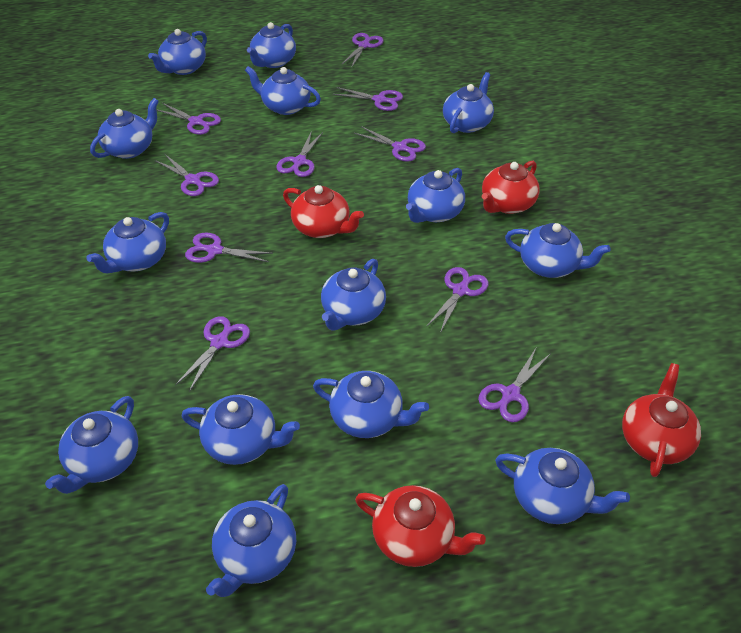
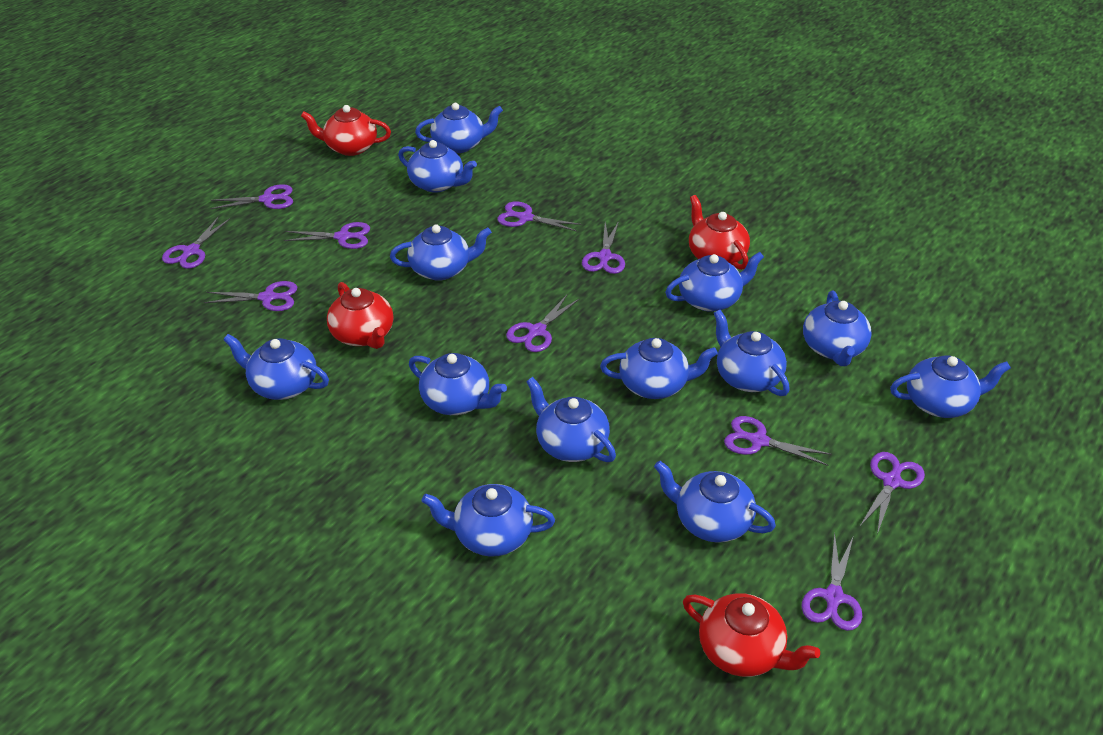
blue teapot: 14 -> 13

